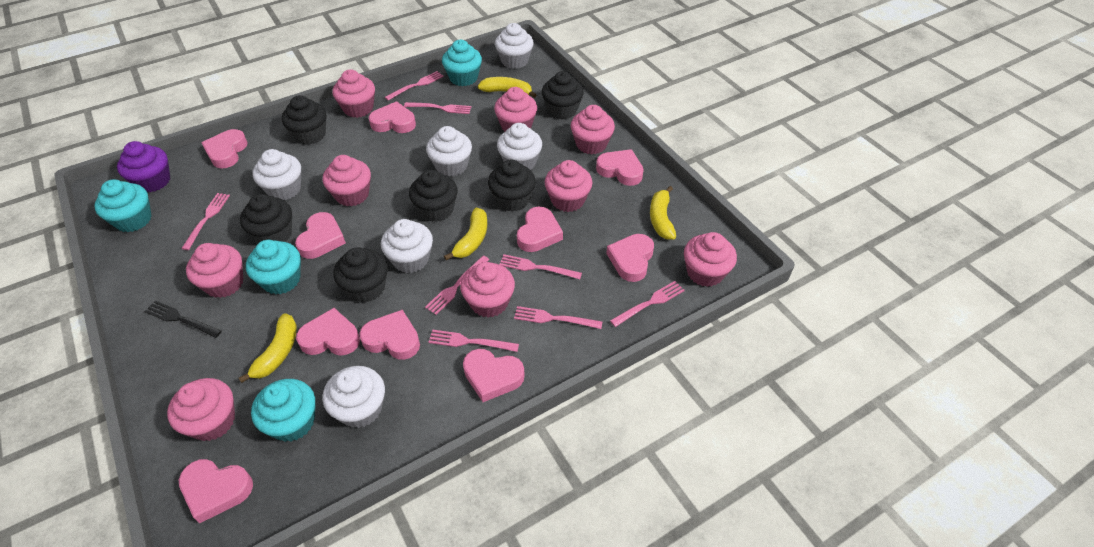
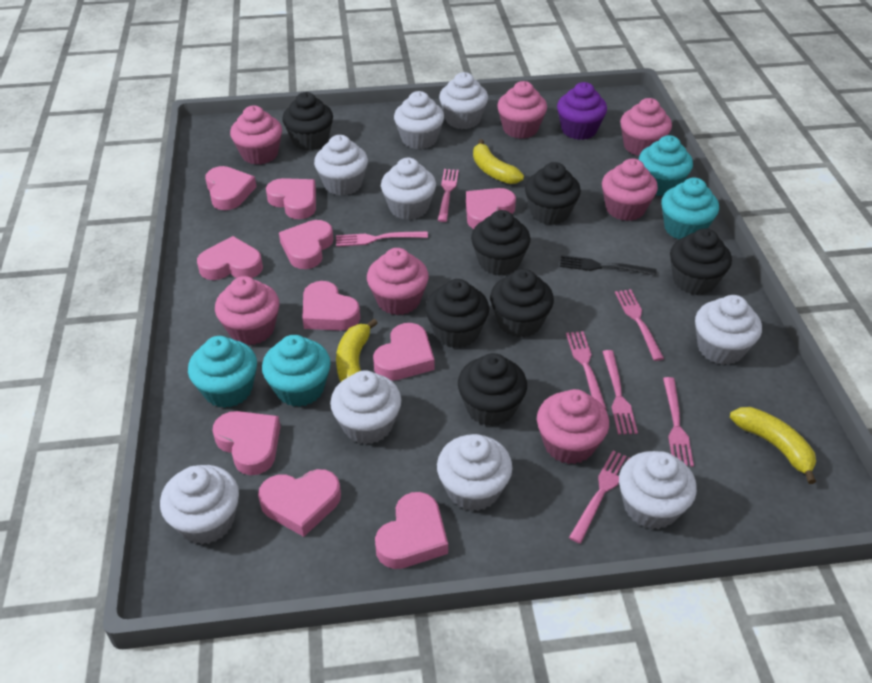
black cupcake: 6 -> 7
pink cupcake: 9 -> 7
pink fork: 8 -> 7
white cupcake: 6 -> 9
yellow banana: 4 -> 3

